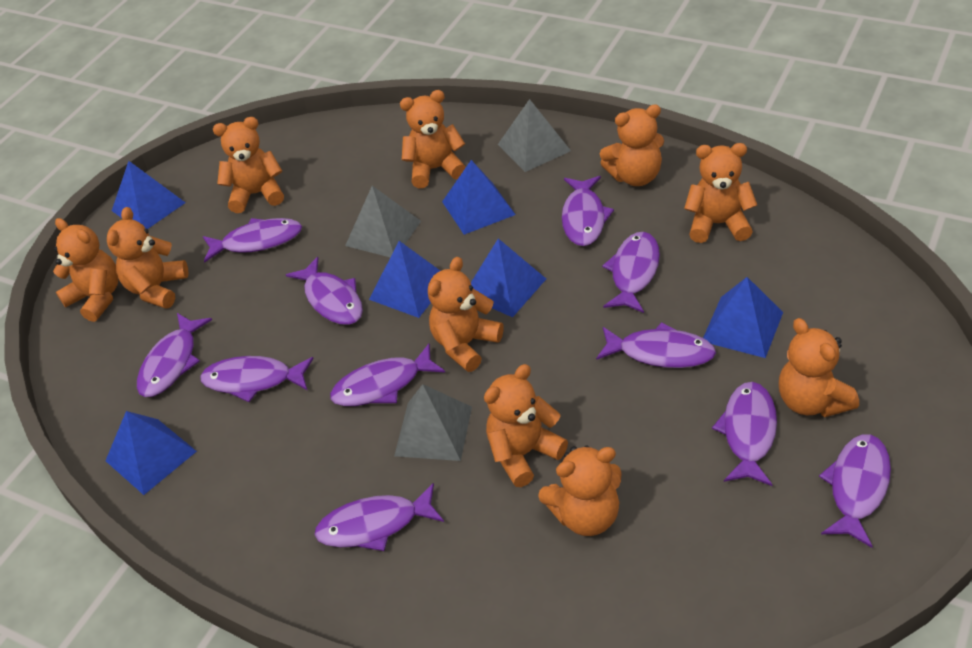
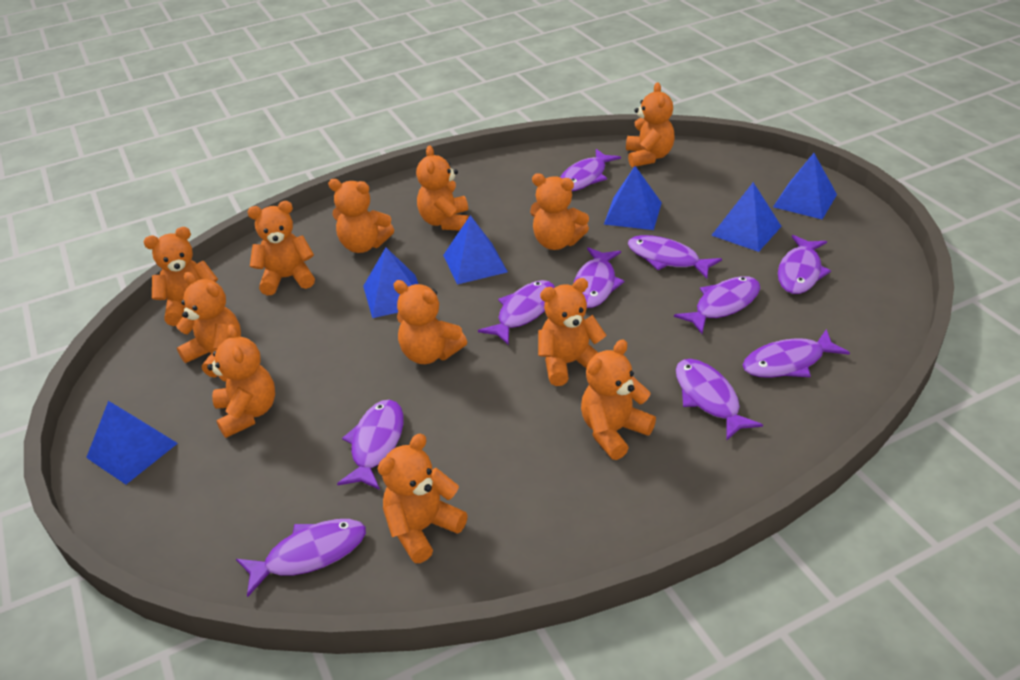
grey pyramid: 3 -> 0
orange teddy bear: 10 -> 12
purple fish: 11 -> 10

